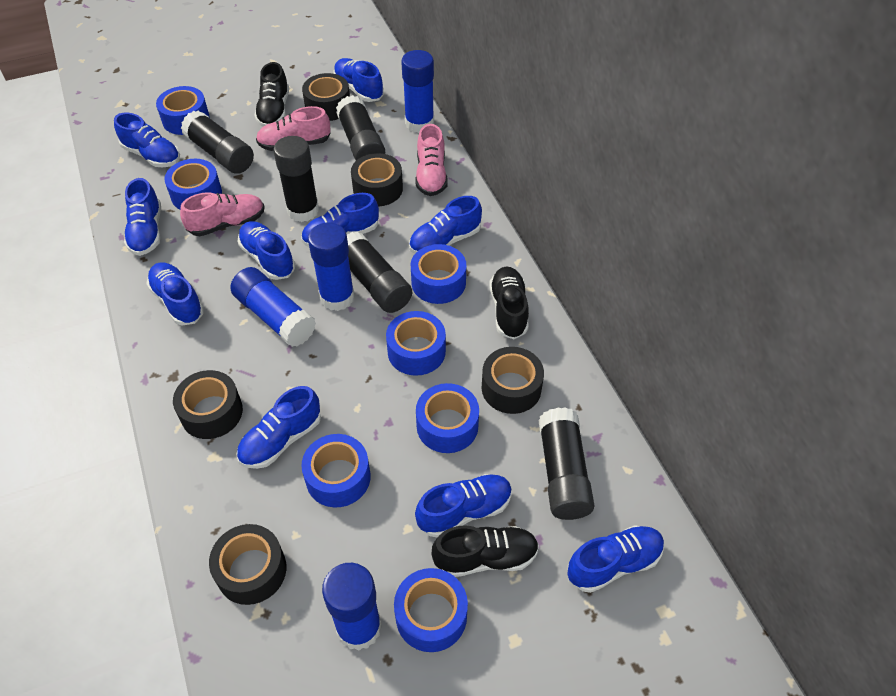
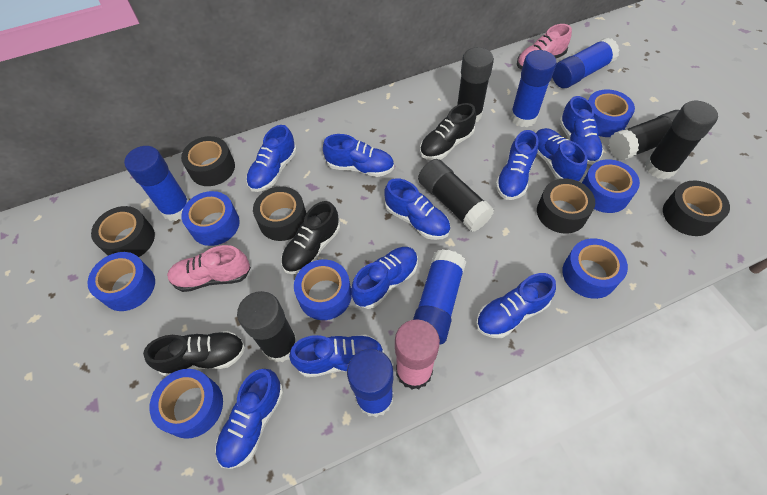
blue glue stick: 4 -> 5
pink glue stick: 0 -> 1
pink shoe: 3 -> 2

